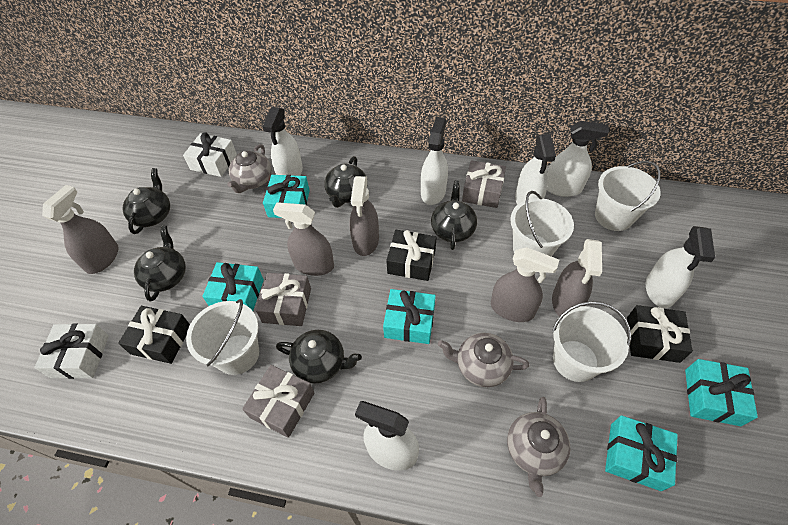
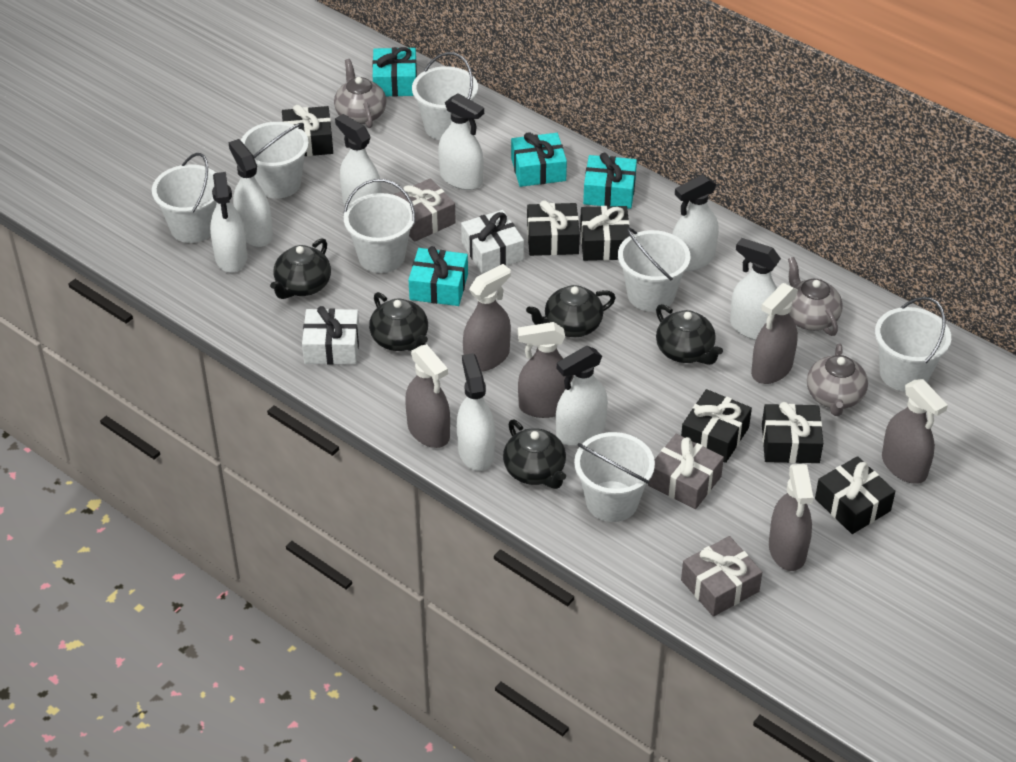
black gift: 3 -> 6
grey spray bottle: 5 -> 6
turquoise gift: 5 -> 4
white bucket: 4 -> 7
white spray bottle: 6 -> 8

